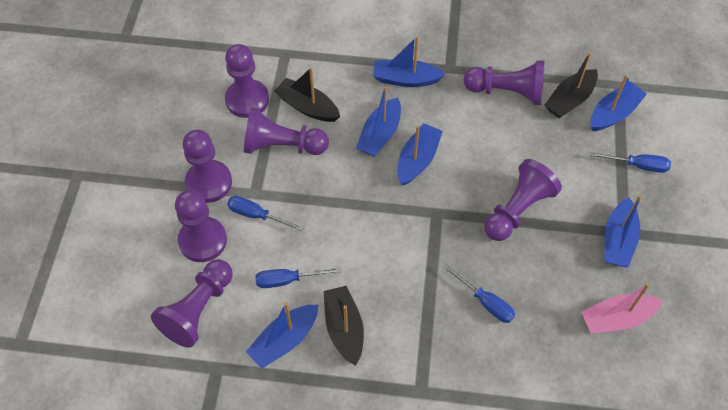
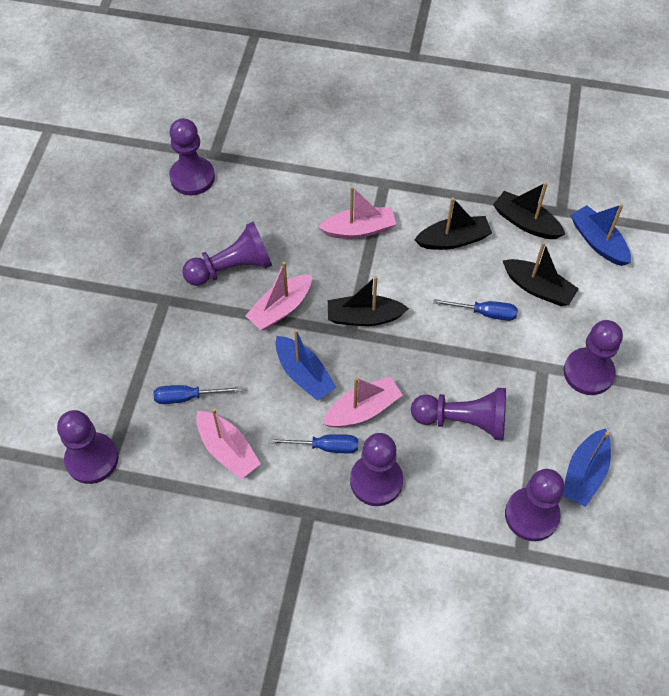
black boat: 3 -> 4
blue boat: 6 -> 3
blue screwdriver: 4 -> 3
pink boat: 1 -> 4

